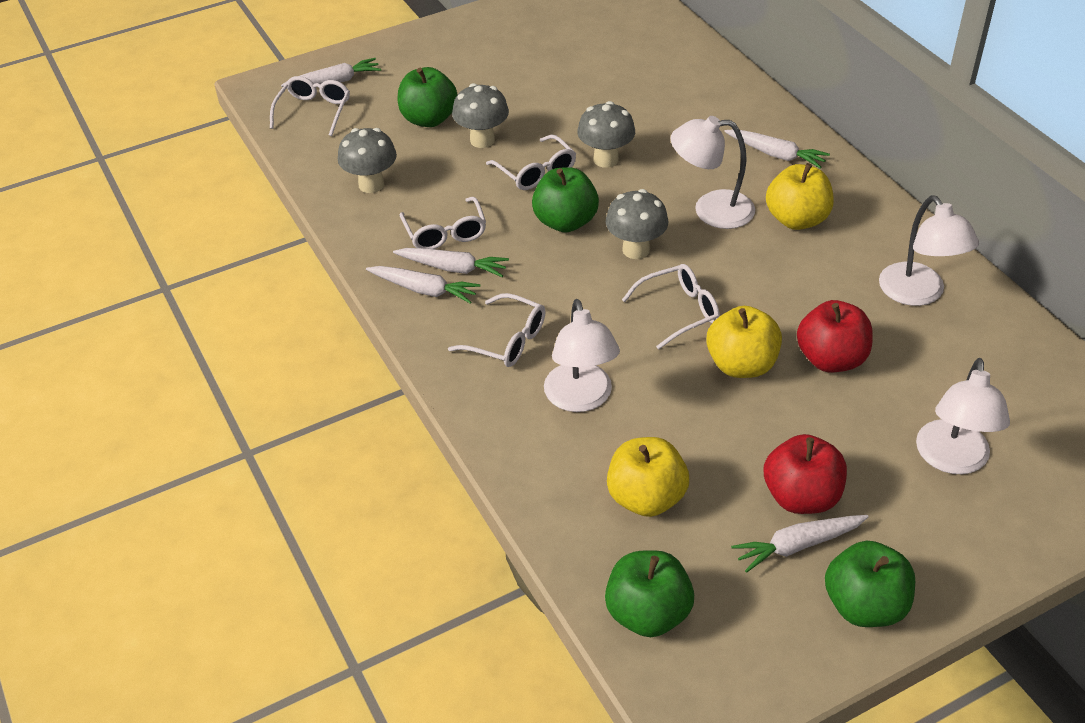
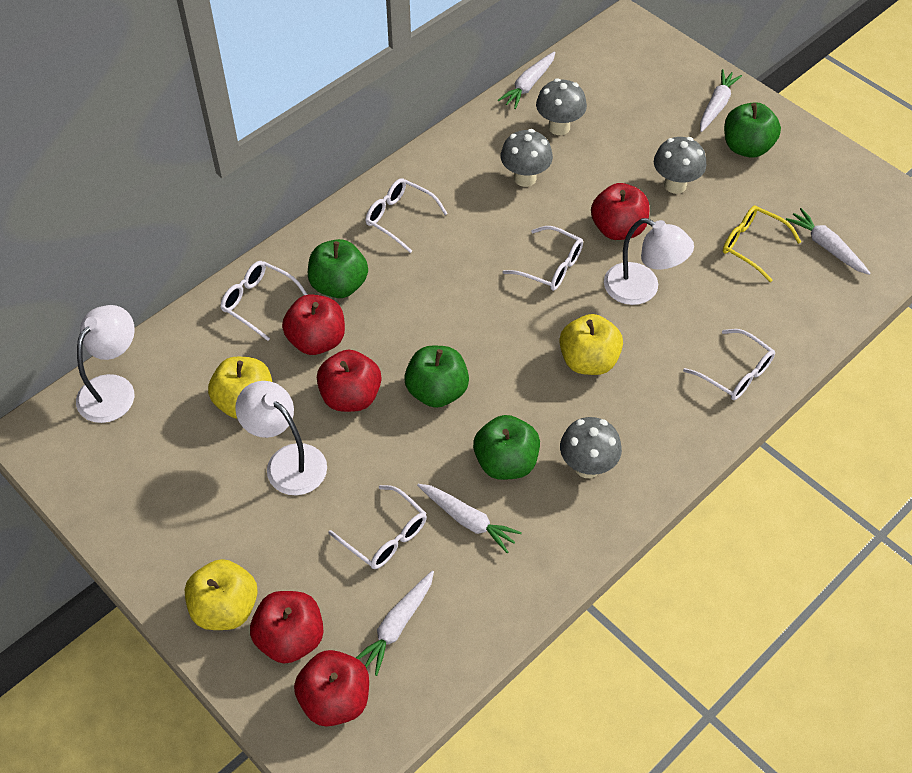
red apple: 2 -> 5
white lamp: 4 -> 3
yellow glasses: 0 -> 1

